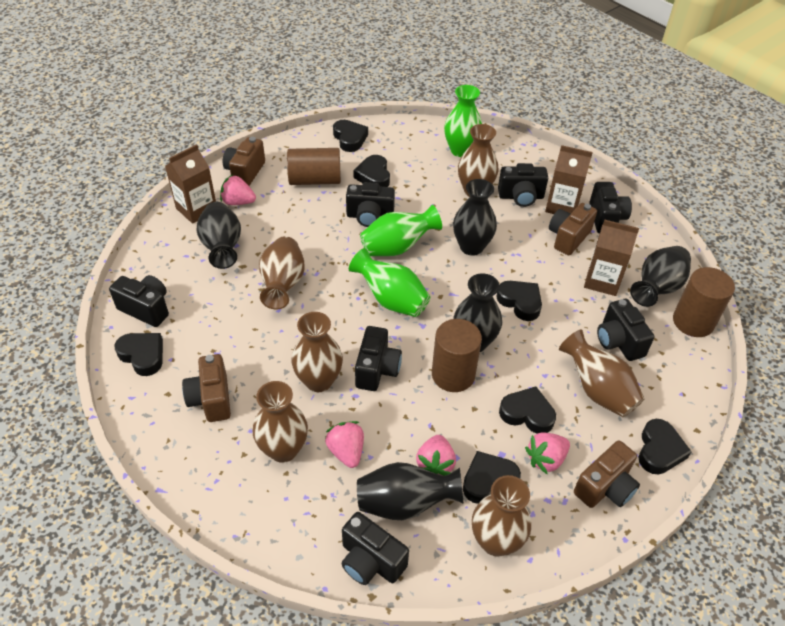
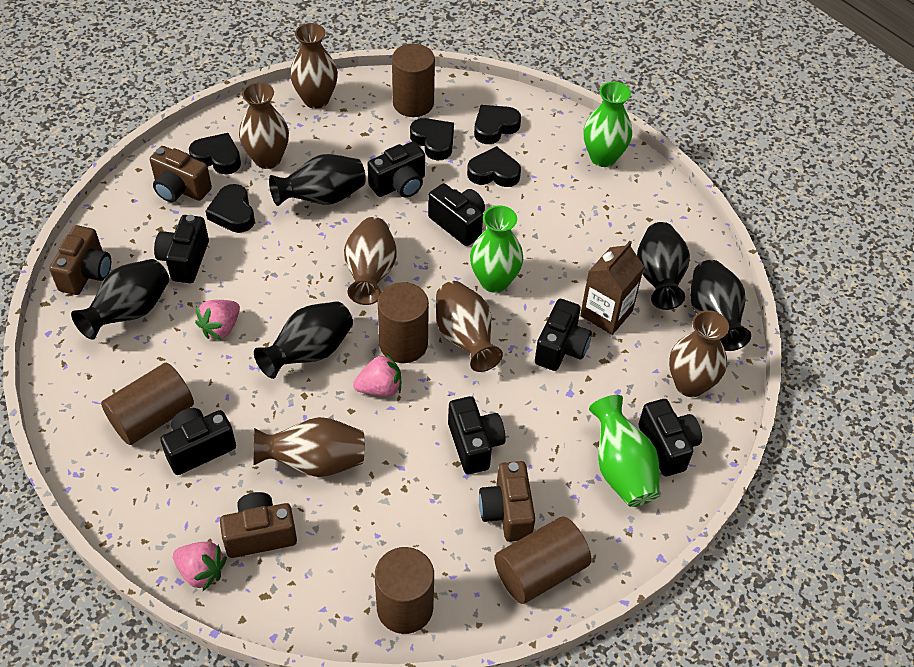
black heart: 7 -> 5
brown carton: 3 -> 1
brown cylinder: 3 -> 5
pink strawberry: 4 -> 3

